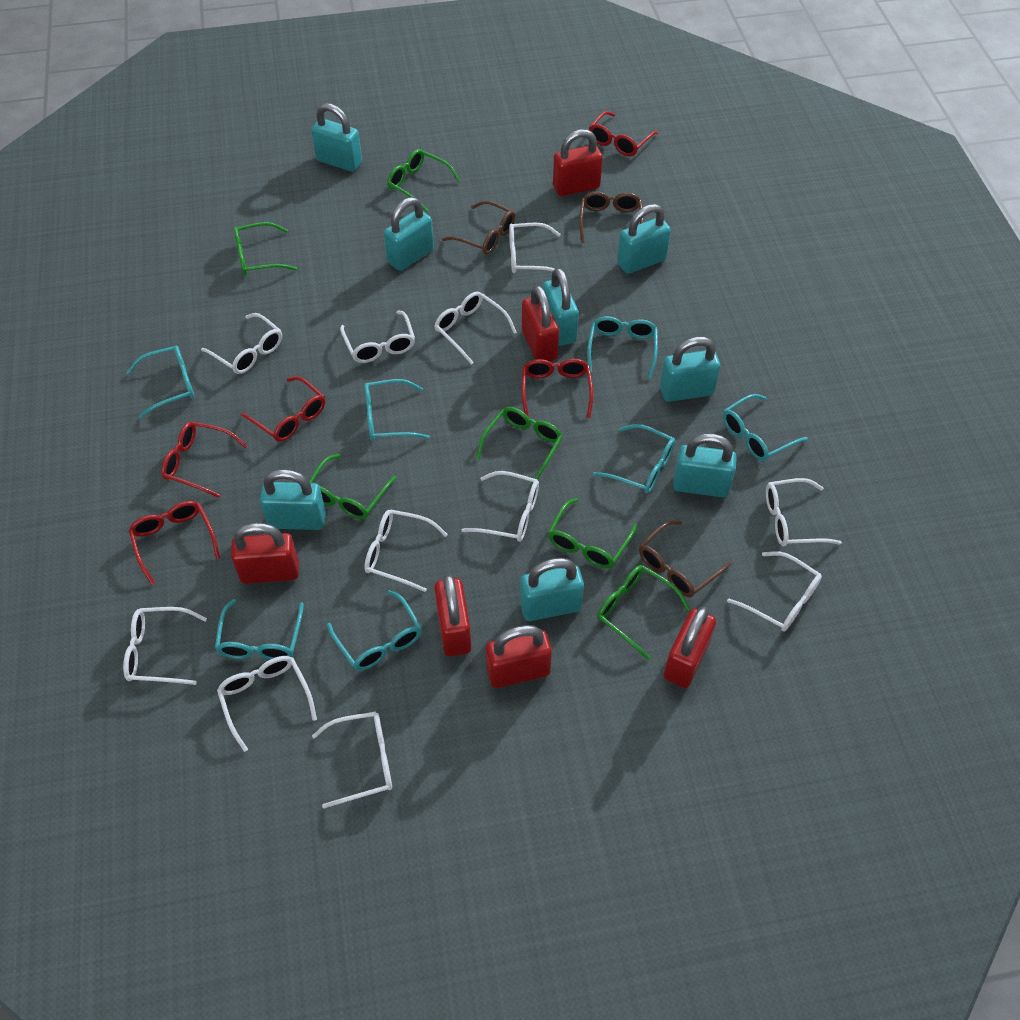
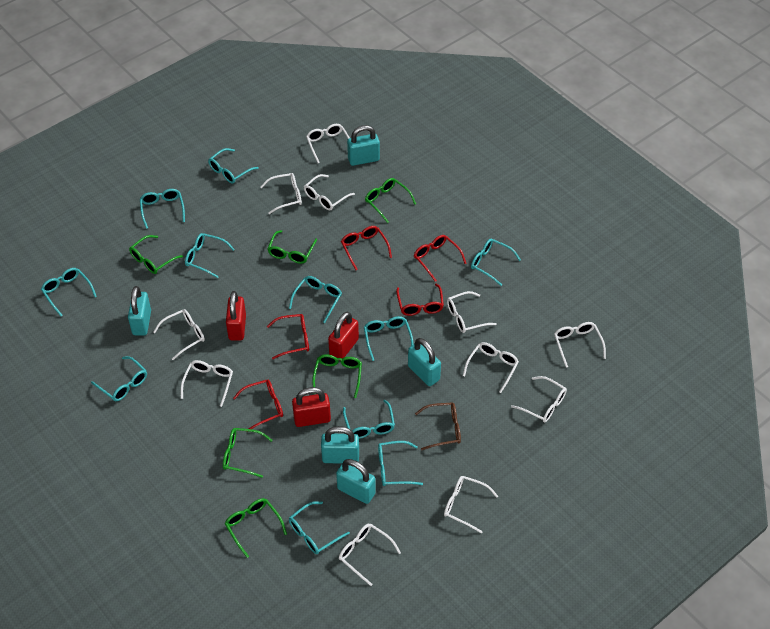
brown glasses: 3 -> 1
red padlock: 6 -> 3
turquoise glasses: 7 -> 11
turquoise padlock: 8 -> 5

